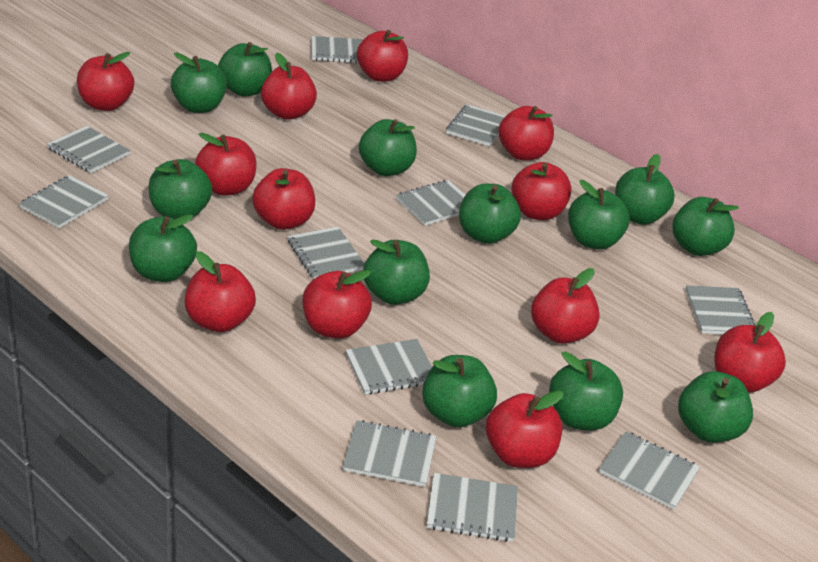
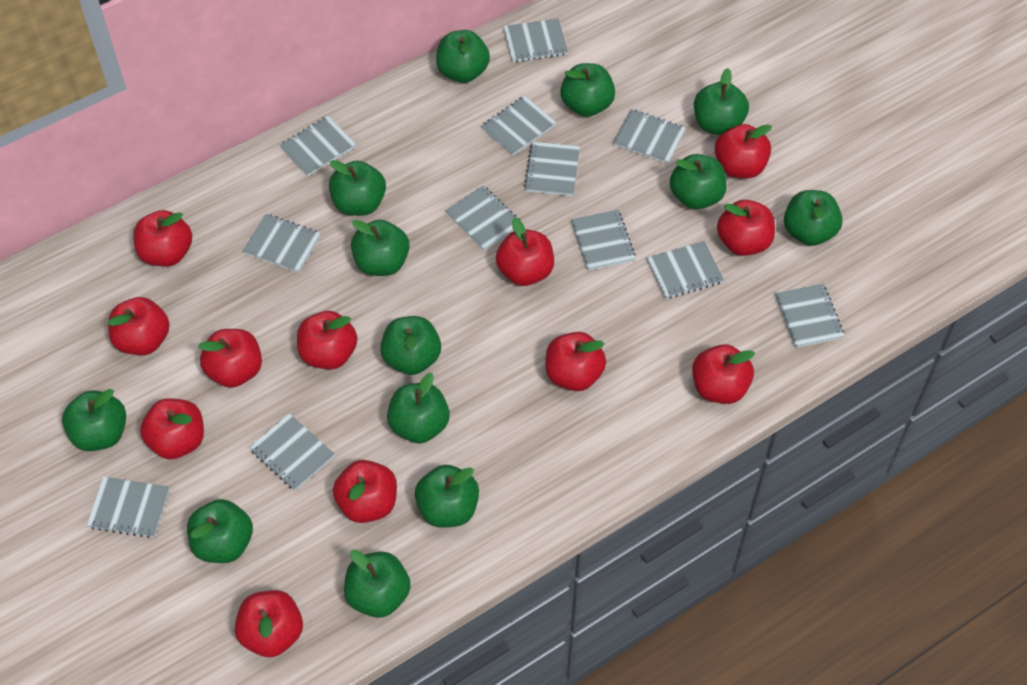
grey notebook: 11 -> 12

